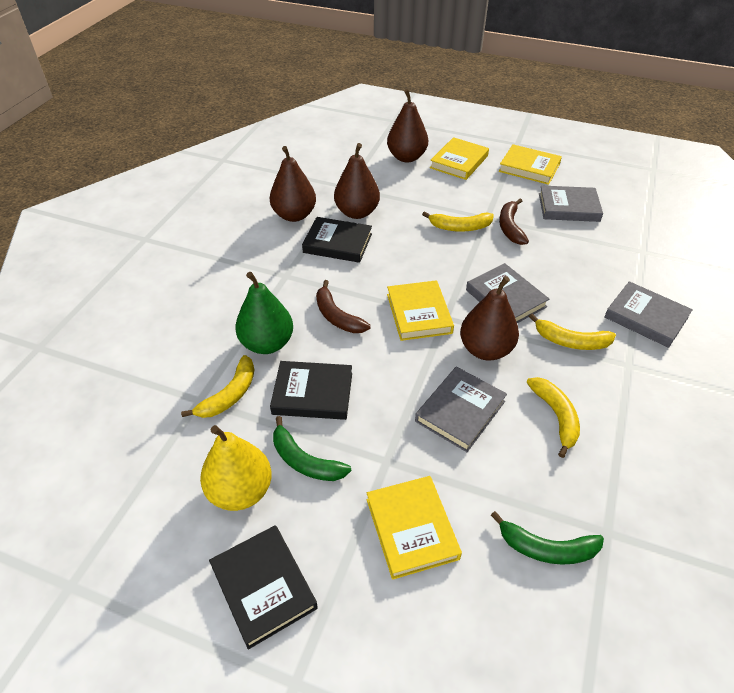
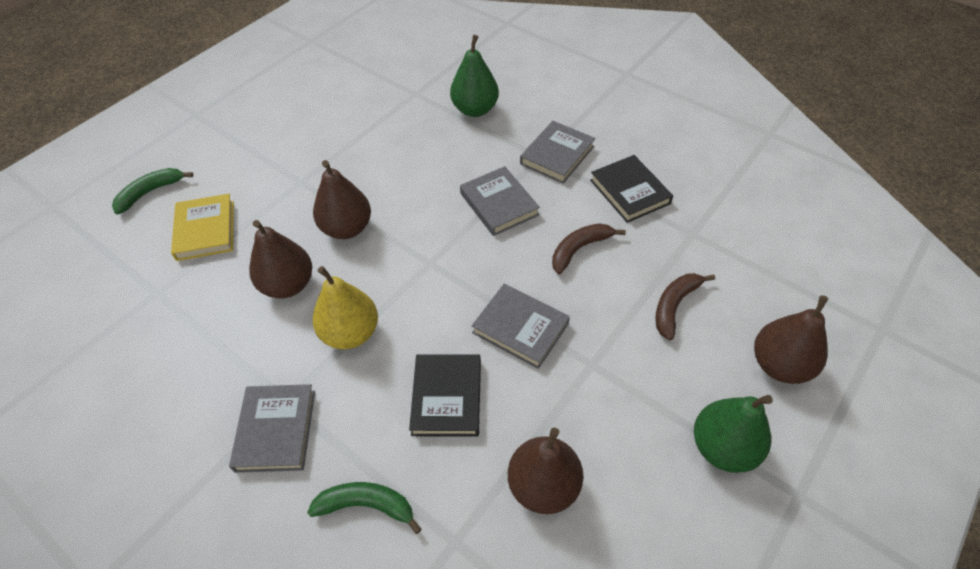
black book: 3 -> 2
green pear: 1 -> 2
yellow banana: 4 -> 0
yellow book: 4 -> 1

